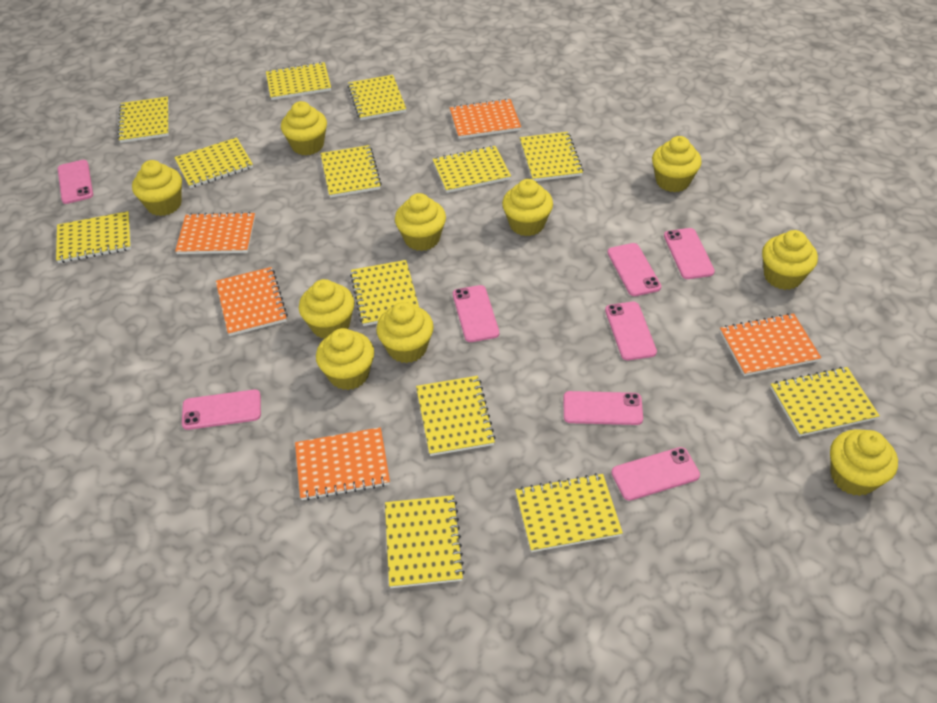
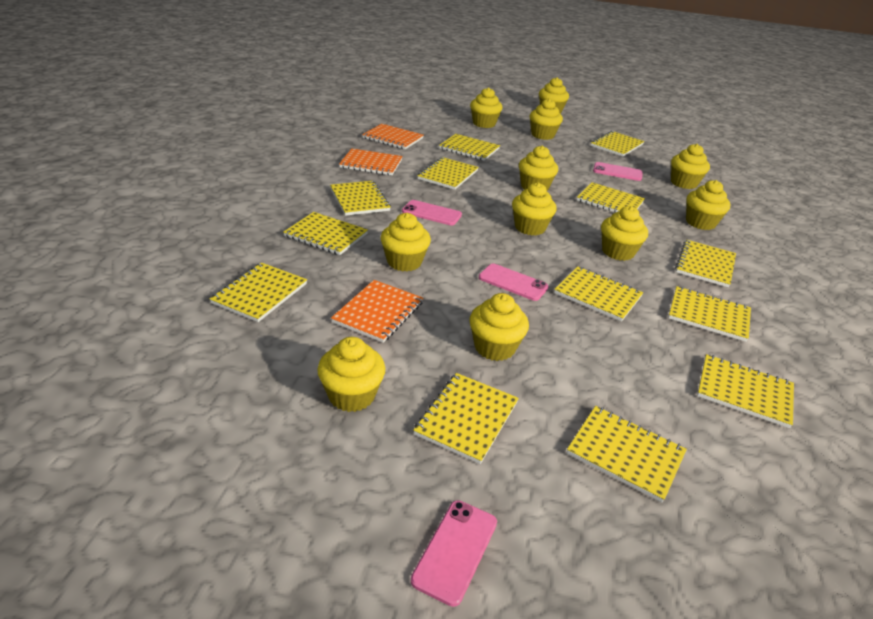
orange notebook: 5 -> 3
pink phone: 8 -> 4
yellow cupcake: 10 -> 11

